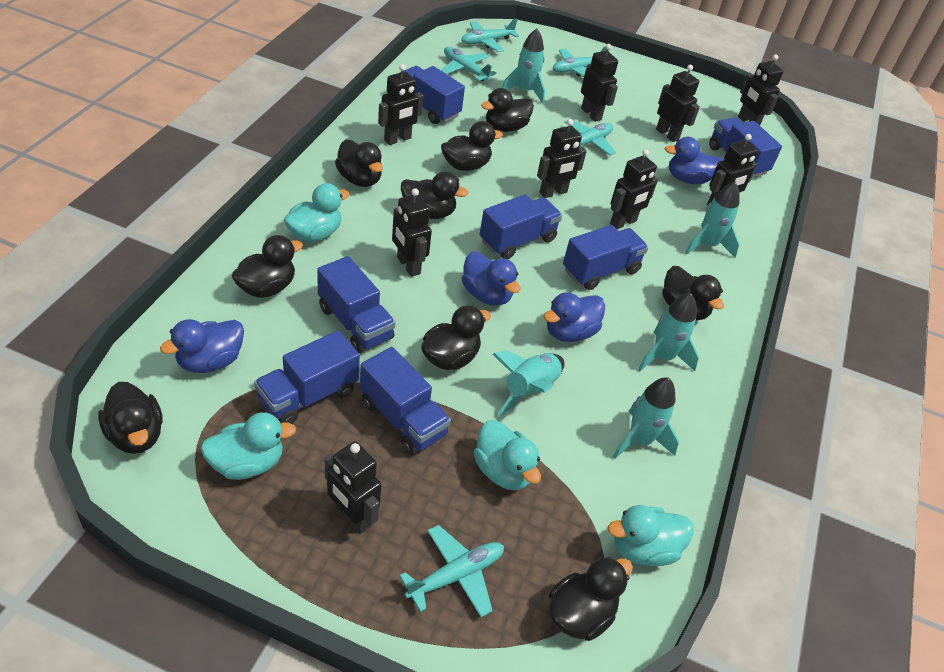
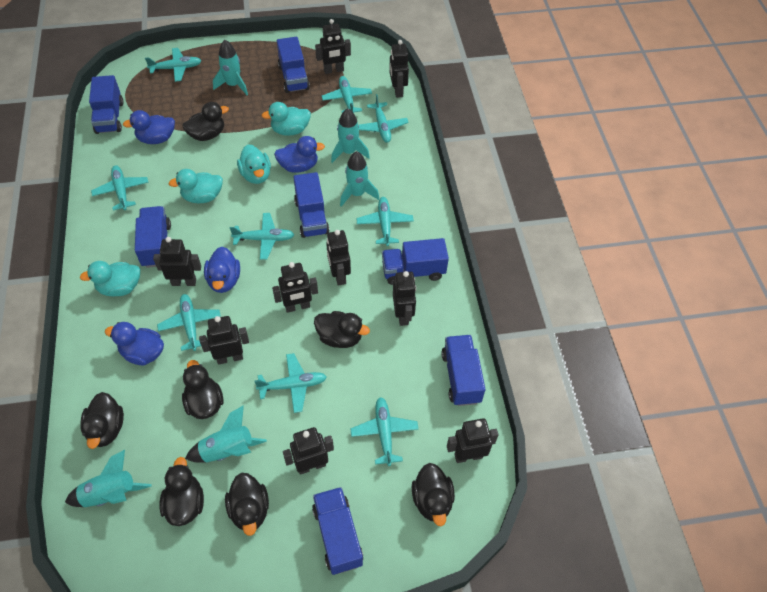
black duck: 9 -> 7
turquoise plane: 5 -> 9

